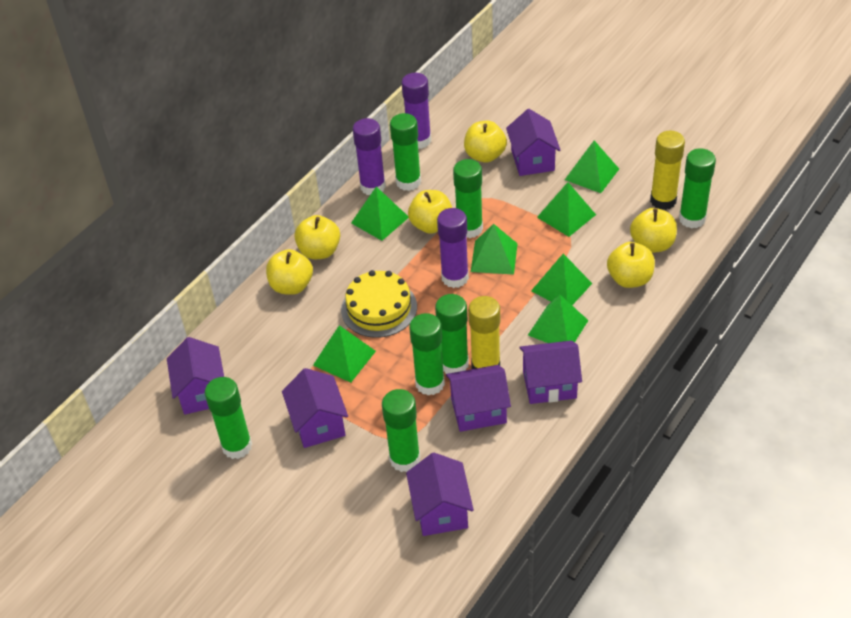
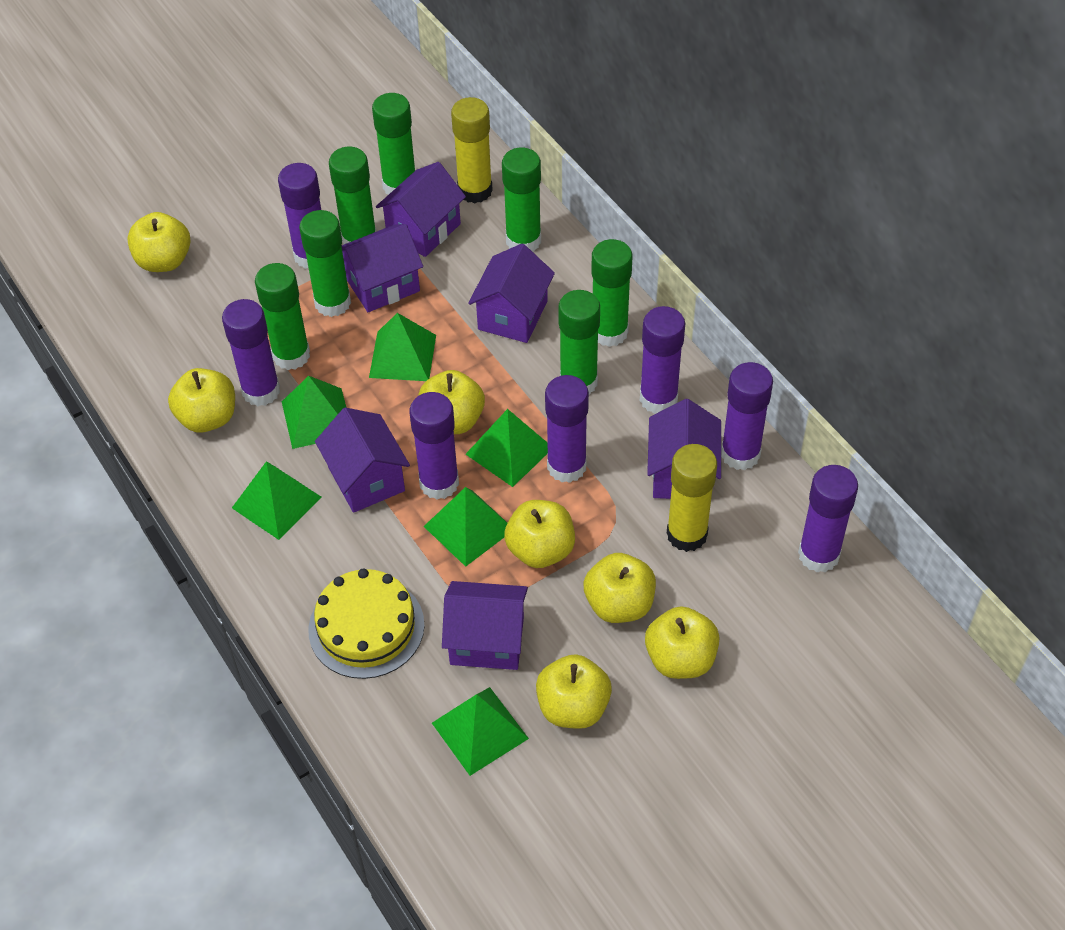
green pyramid: 7 -> 6
purple glue stick: 3 -> 7
yellow apple: 6 -> 7

